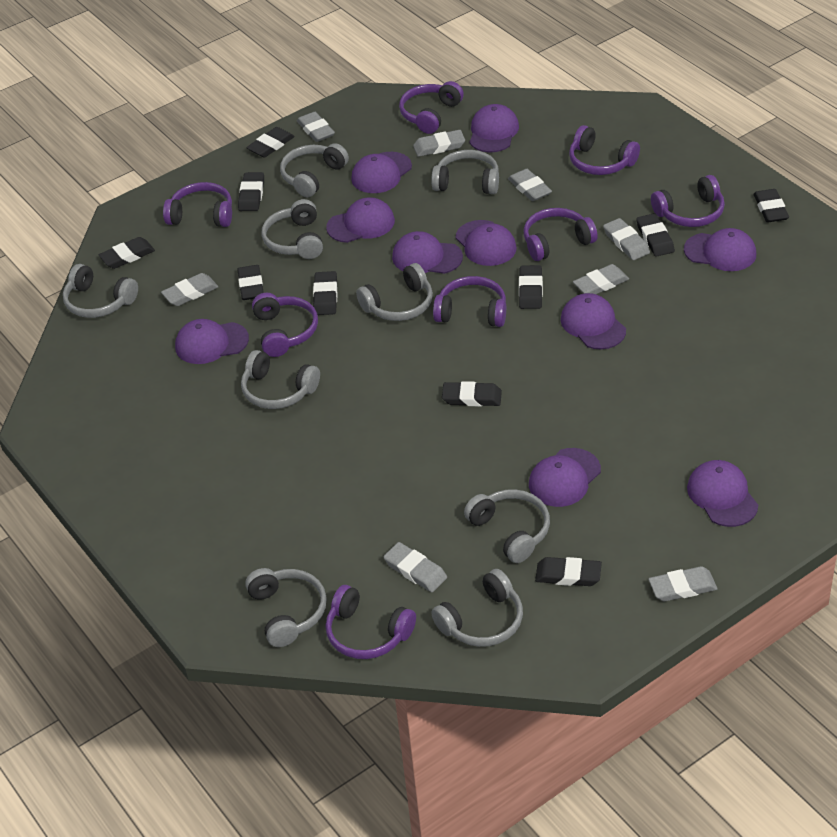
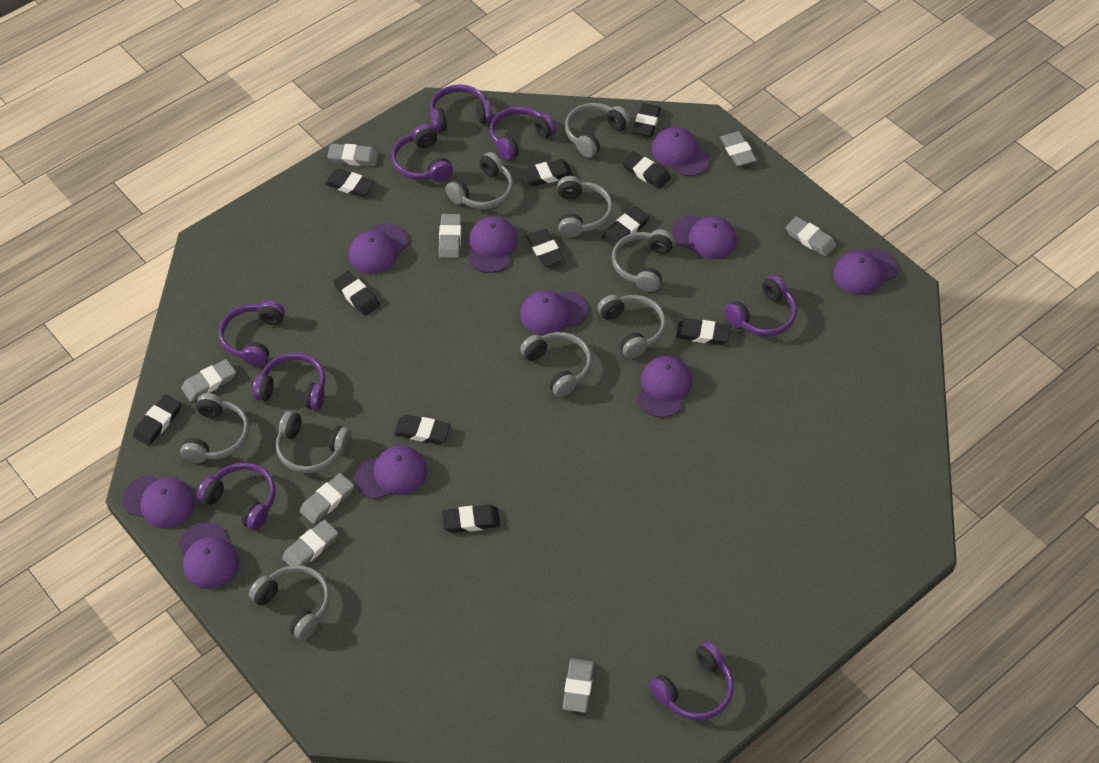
black eraser: 10 -> 11

